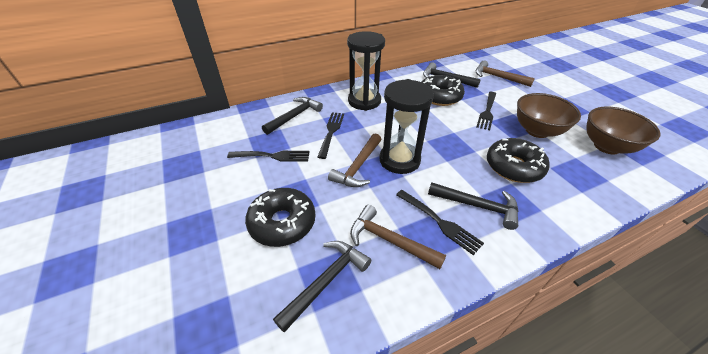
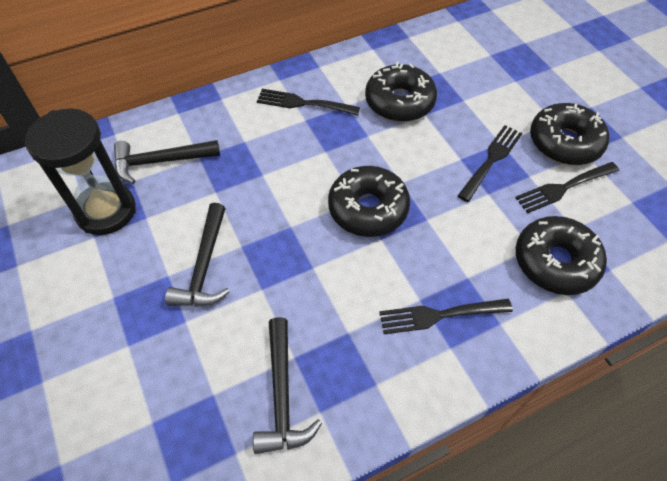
black donut: 3 -> 4
black hammer: 4 -> 3
black hourglass: 2 -> 1
brown bowl: 2 -> 0
brown hammer: 3 -> 0

